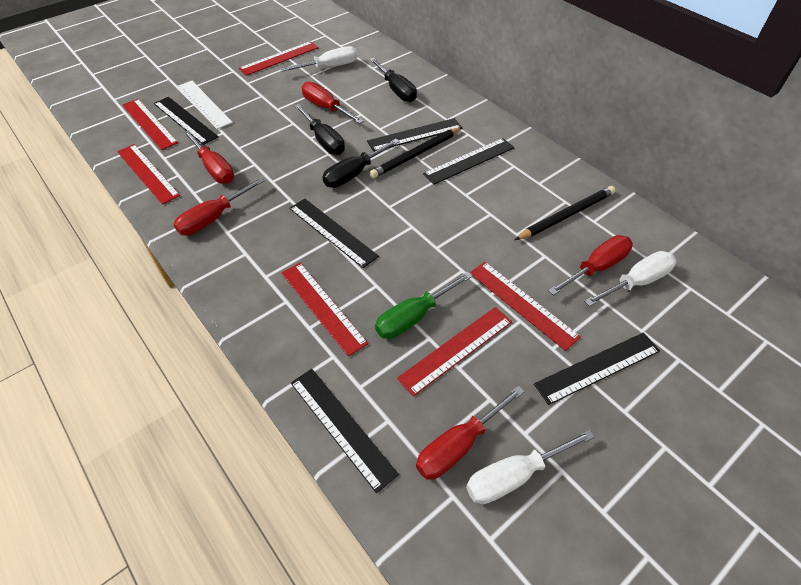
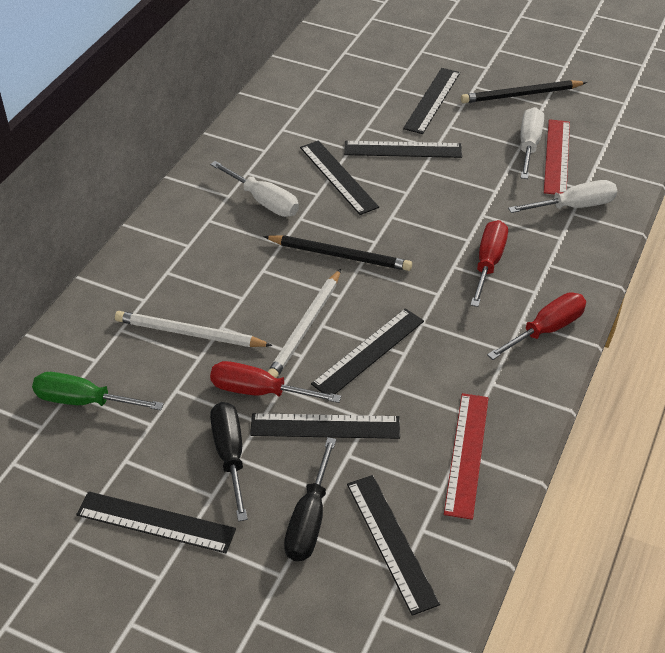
black ruler: 6 -> 7
black screwdriver: 3 -> 2
red ruler: 6 -> 2
red screwdriver: 5 -> 3
white pencil: 0 -> 2
white ruler: 1 -> 0

